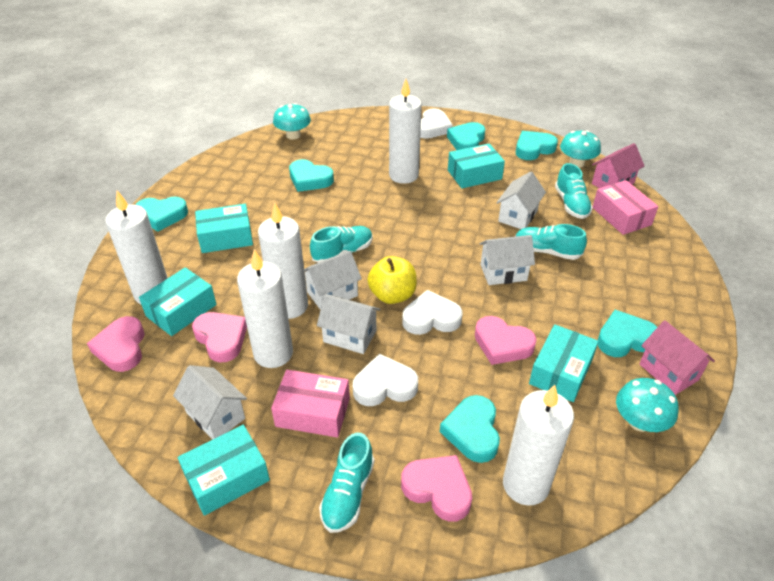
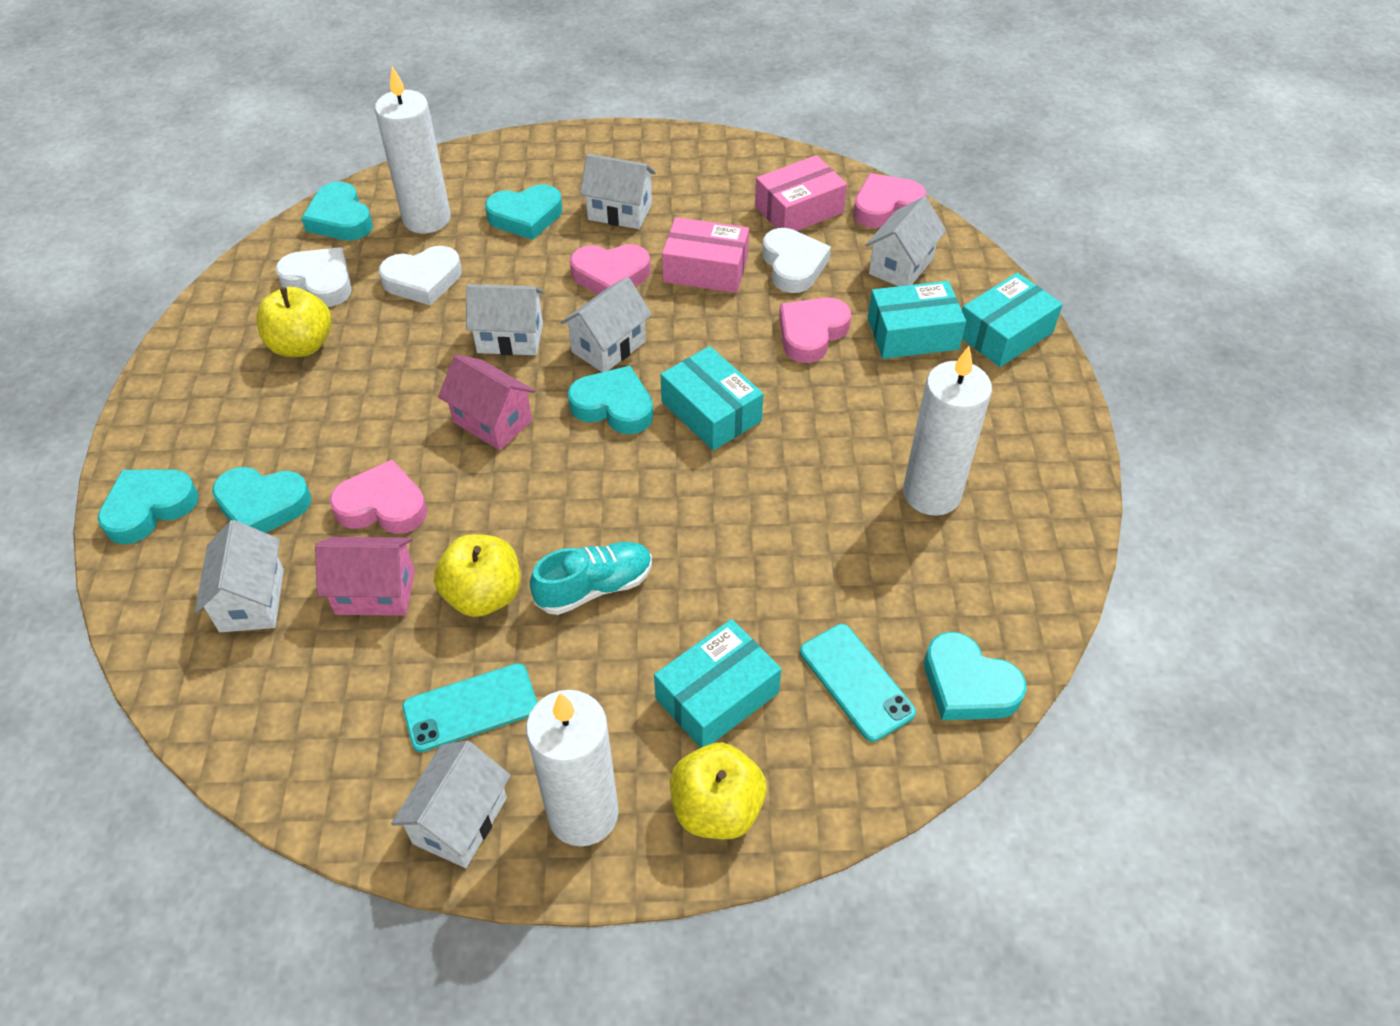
turquoise box: 5 -> 4
turquoise mushroom: 3 -> 0
turquoise phone: 0 -> 2
turquoise shoe: 4 -> 1
white candle: 5 -> 3
white house: 5 -> 6
yellow apple: 1 -> 3

